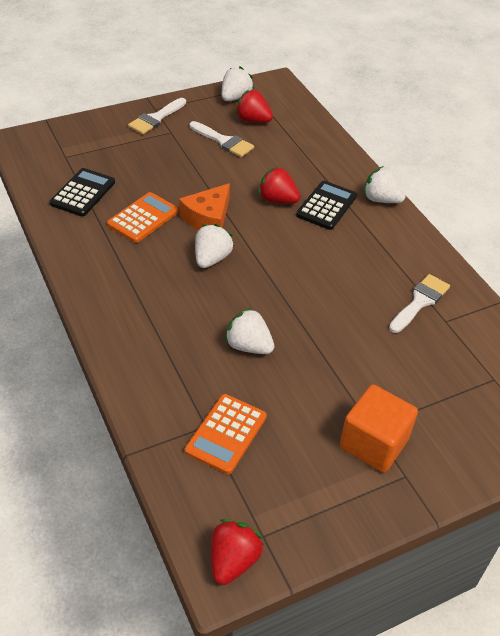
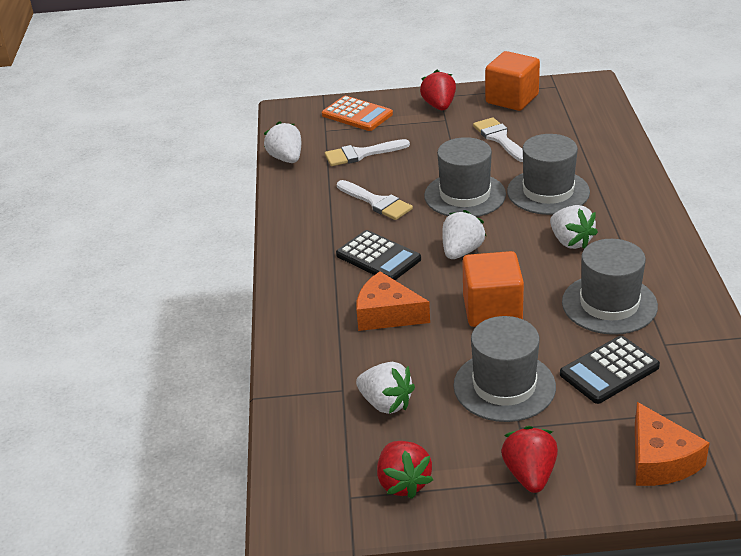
grey hat: 0 -> 4
orange calculator: 2 -> 1
orange cheese: 1 -> 2
orange cube: 1 -> 2

